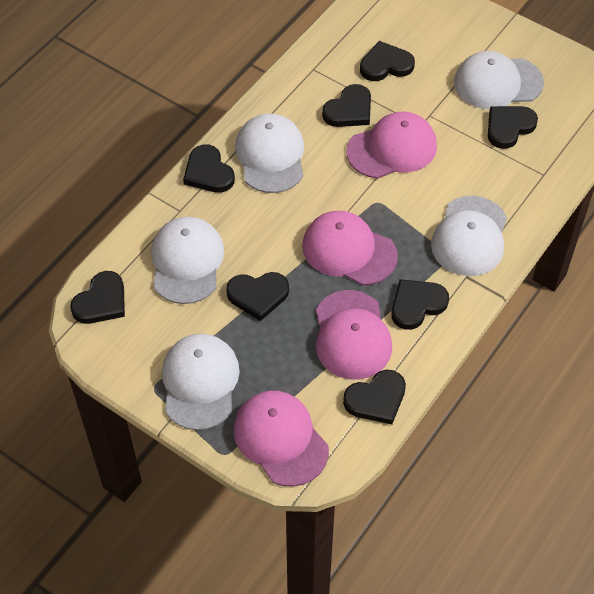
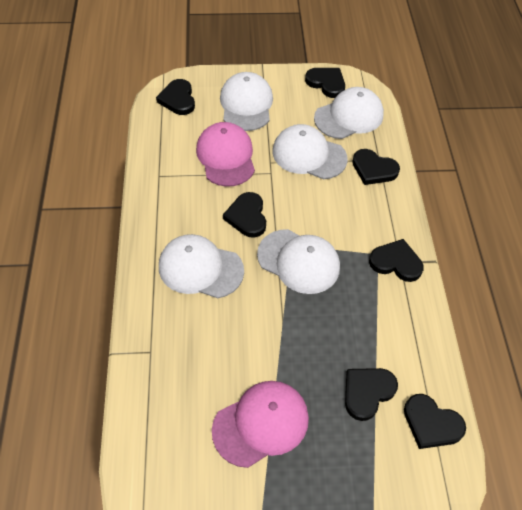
black heart: 8 -> 7
pink cap: 4 -> 2

